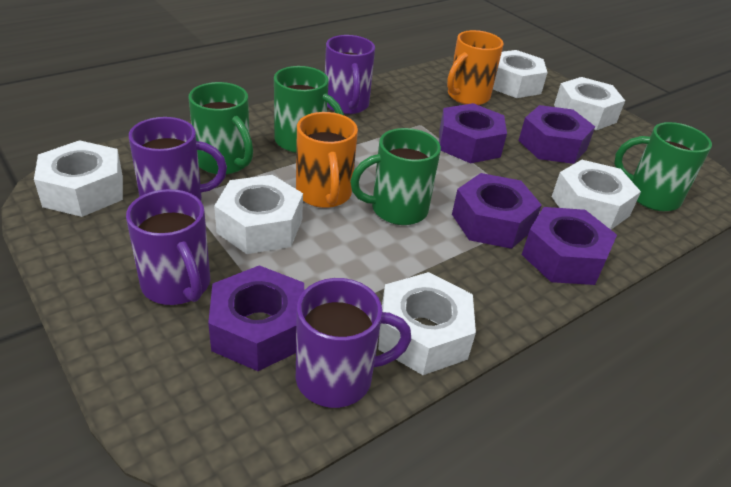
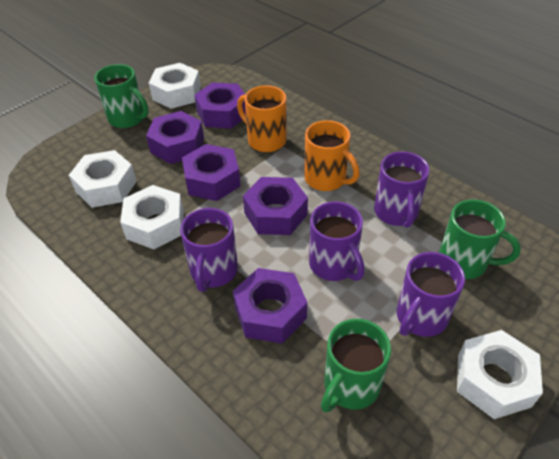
green mug: 4 -> 3
white nut: 6 -> 4

